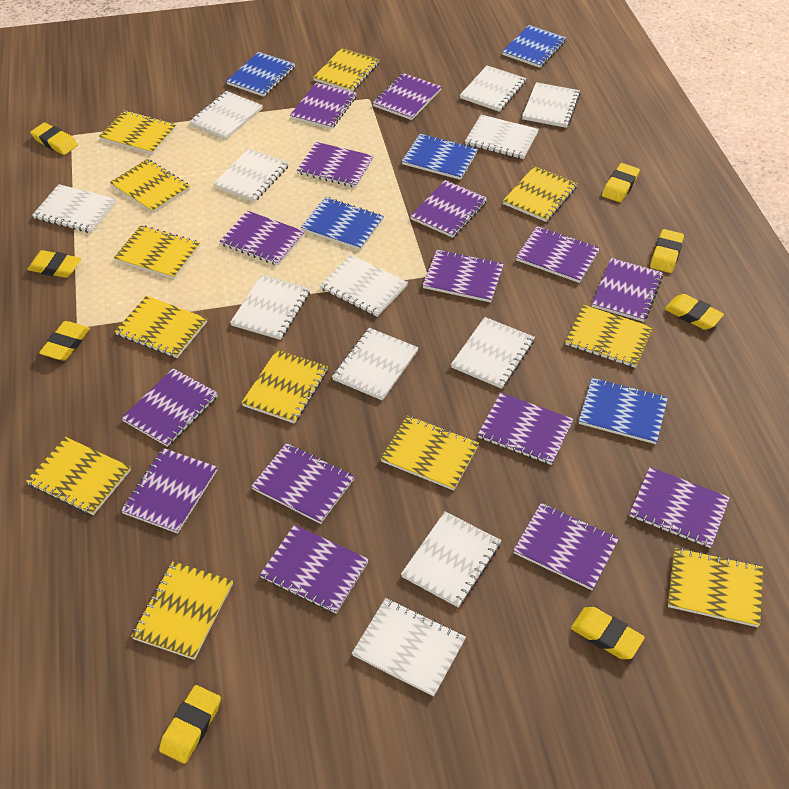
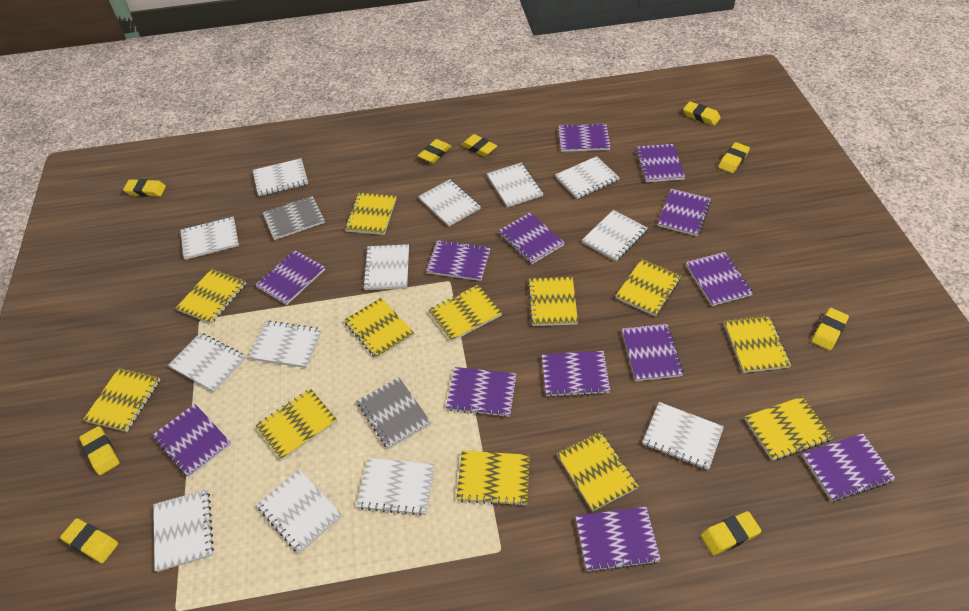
blue notebook: 5 -> 0
grey notebook: 0 -> 2
purple notebook: 15 -> 13
white notebook: 12 -> 13
yellow eraser: 8 -> 9

